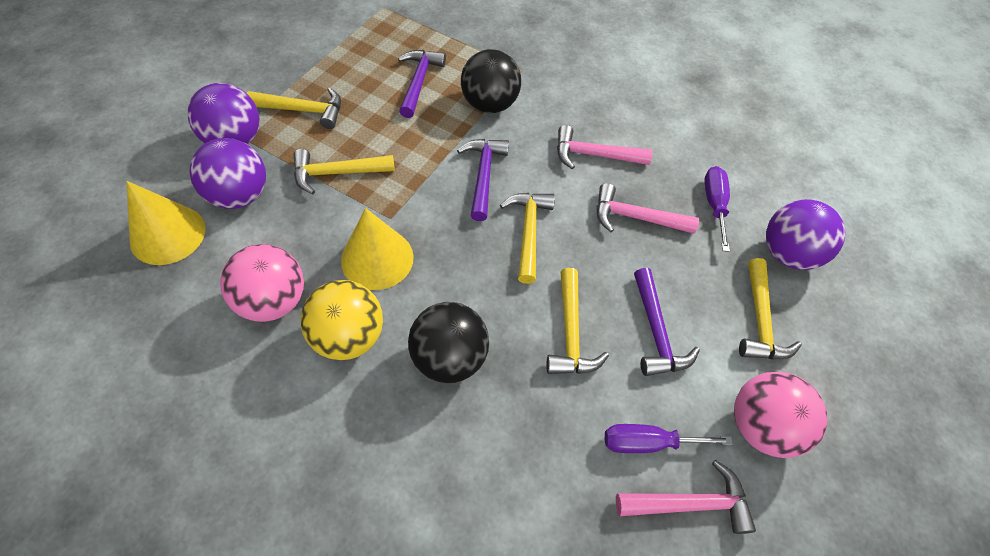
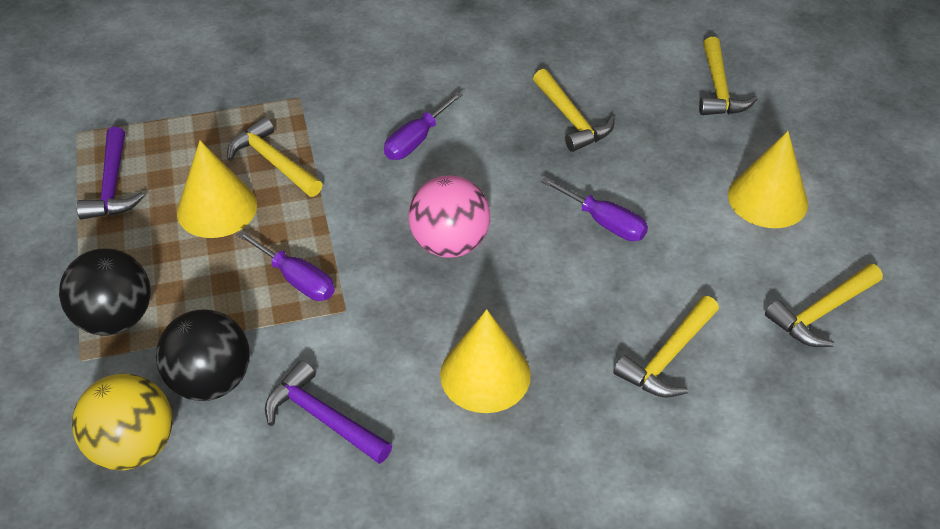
pink ball: 2 -> 1
pink hammer: 3 -> 0
purple ball: 3 -> 0
purple hammer: 3 -> 2
purple screwdriver: 2 -> 3
yellow cone: 2 -> 3

